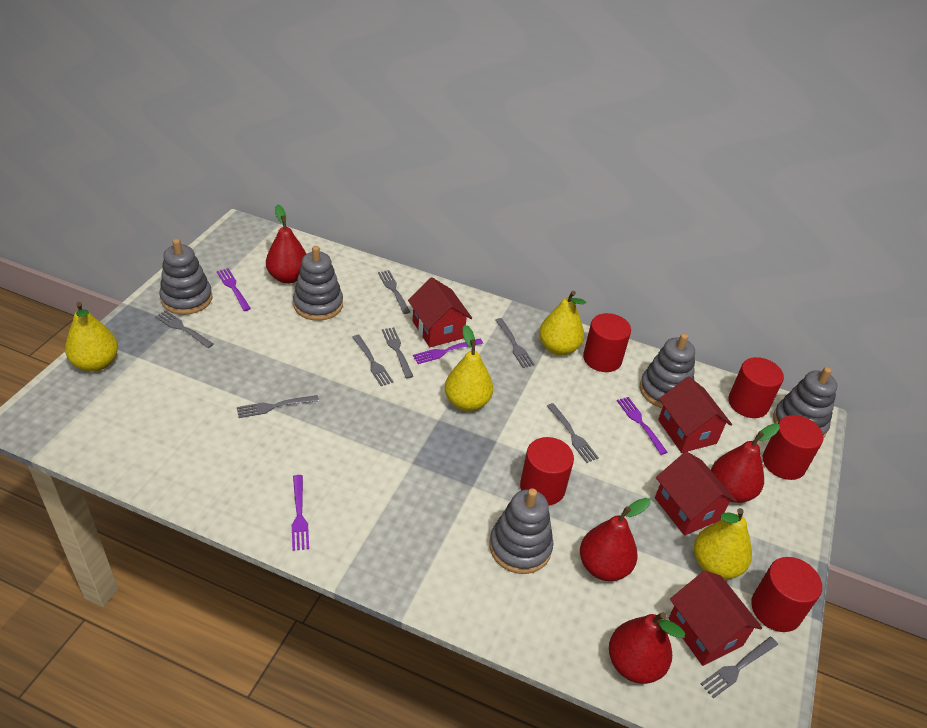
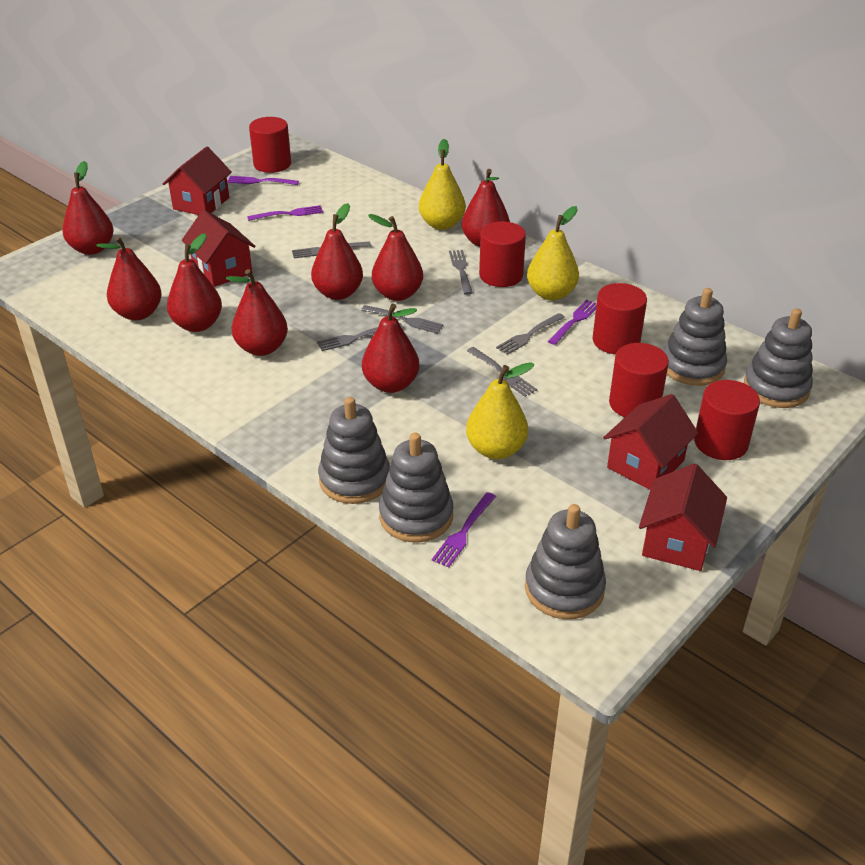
grey fork: 8 -> 6
red pear: 4 -> 8
yellow pear: 4 -> 3

